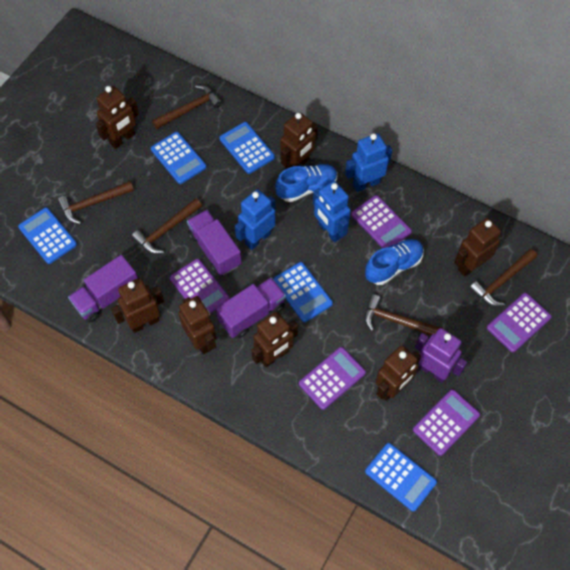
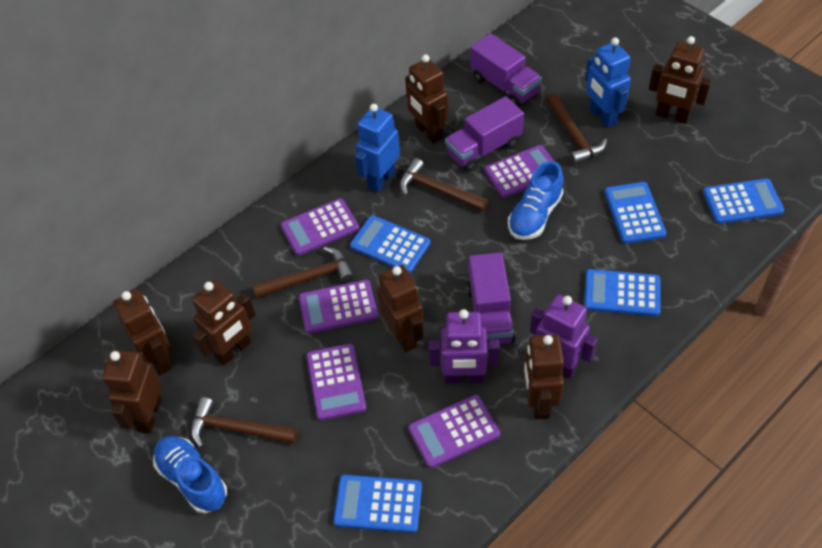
blue robot: 3 -> 2
brown hammer: 5 -> 4
purple robot: 1 -> 2

